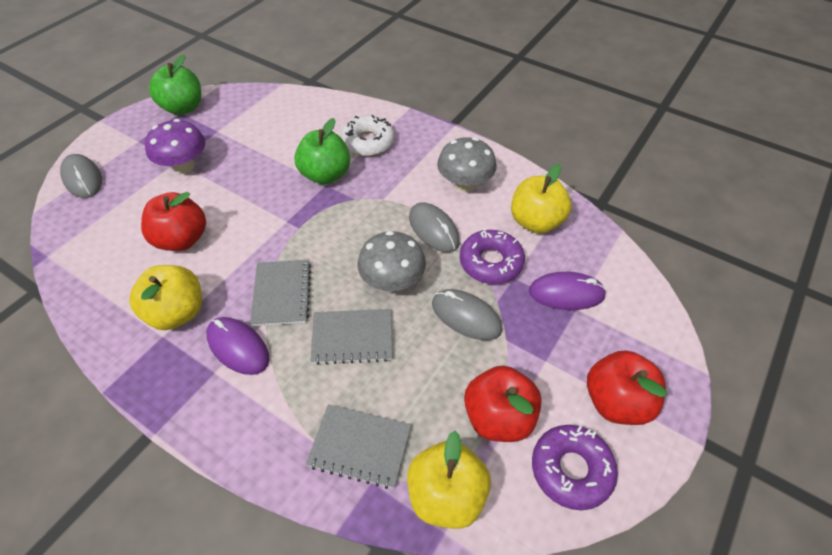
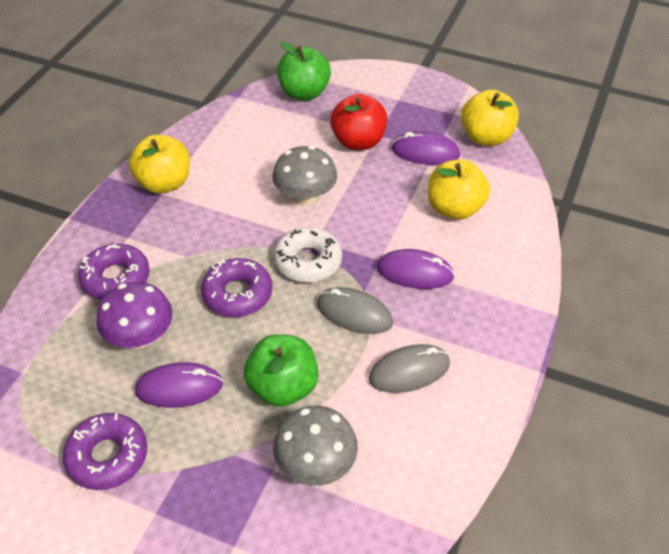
grey mouse: 3 -> 2
grey notebook: 3 -> 0
purple donut: 2 -> 3
purple mouse: 2 -> 3
red apple: 3 -> 1

